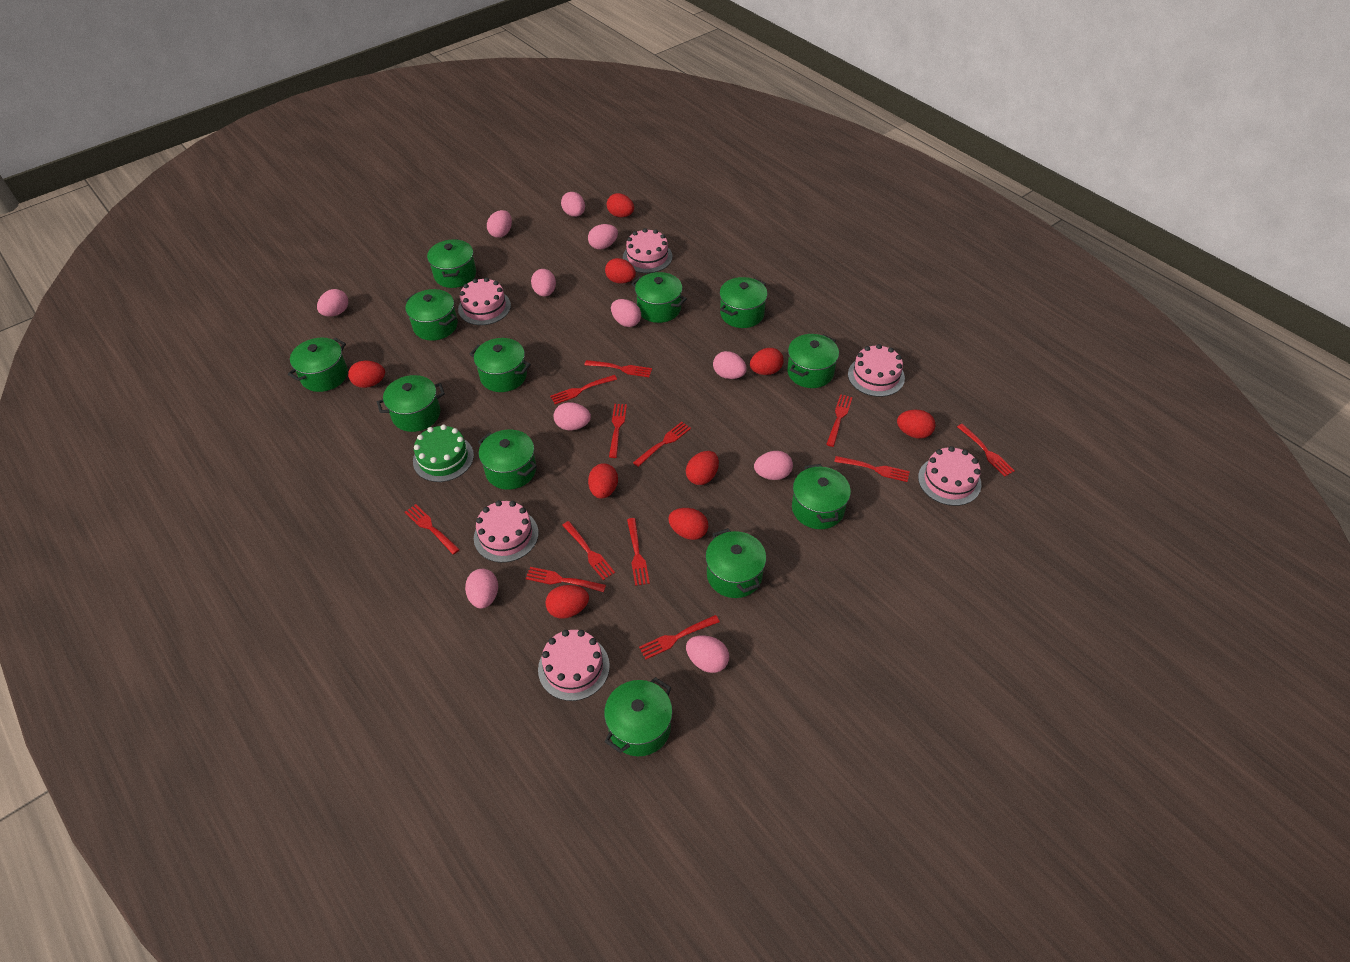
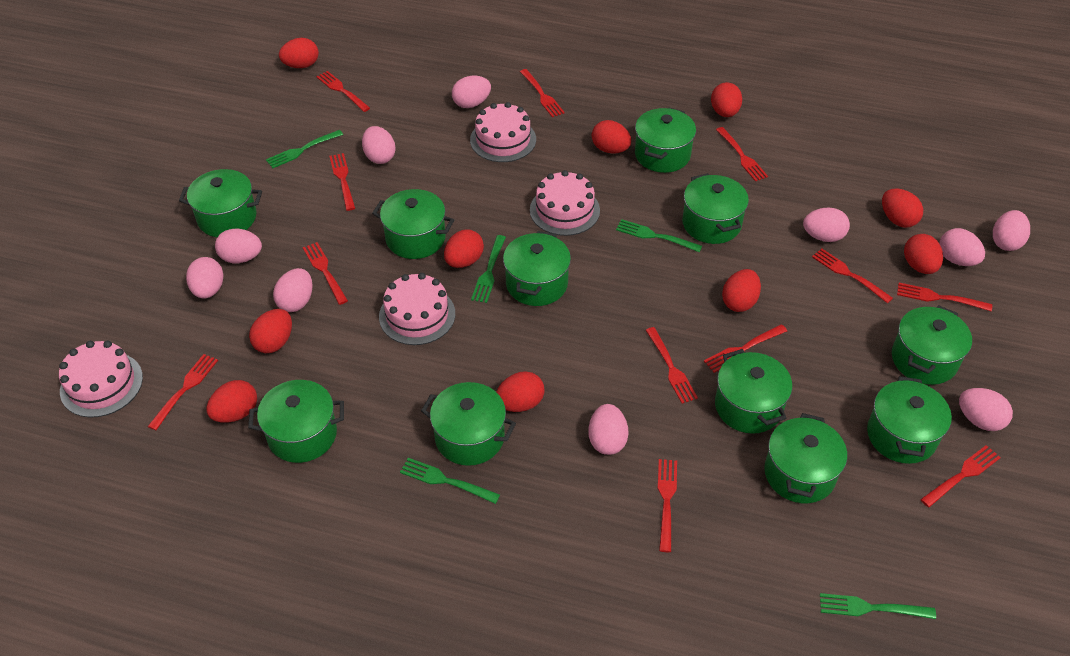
green cake: 1 -> 0
green fork: 0 -> 5
green pot: 12 -> 11
pink cake: 6 -> 4
pink egg: 11 -> 10
red egg: 9 -> 10

